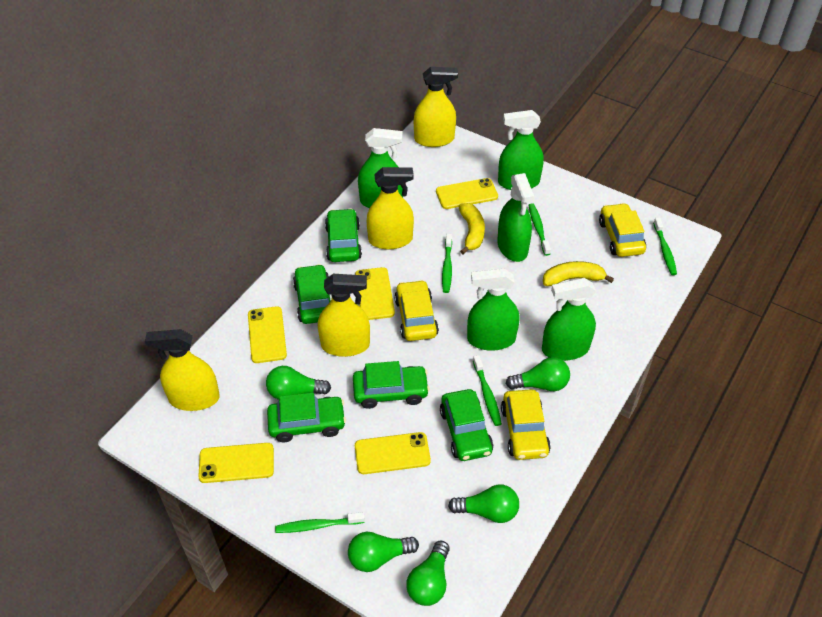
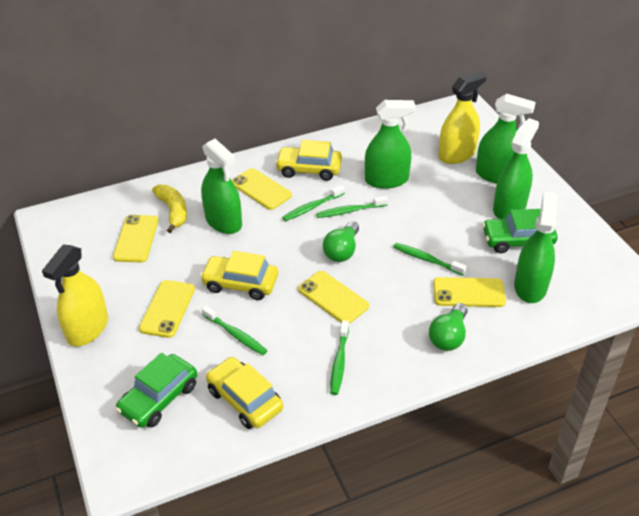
green car: 5 -> 2
green light bulb: 5 -> 2
yellow banana: 2 -> 1
yellow spray bottle: 4 -> 2

